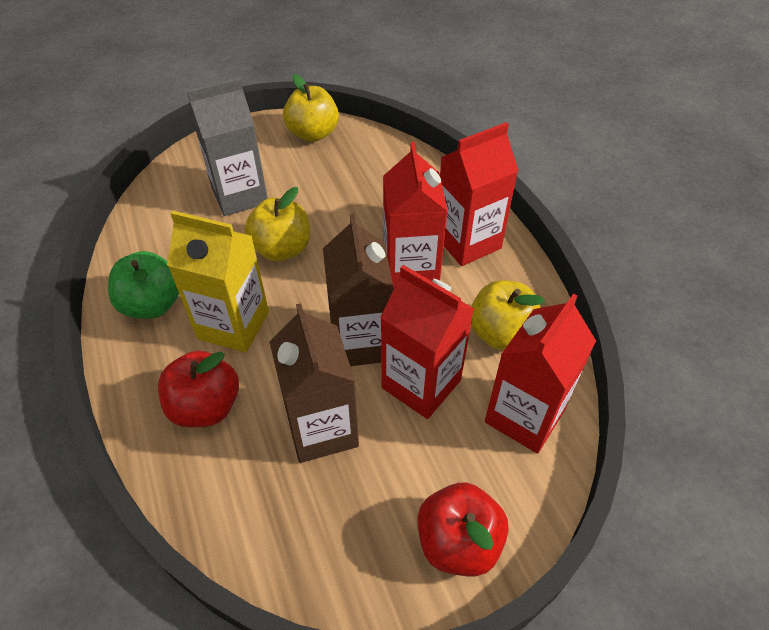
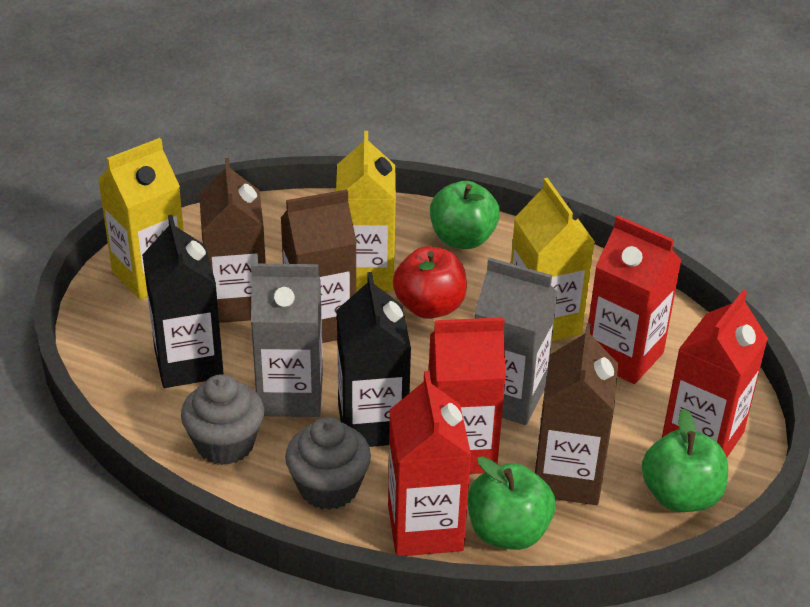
black carton: 0 -> 2
brown carton: 2 -> 3
green apple: 1 -> 3
grey carton: 1 -> 2
grey cupcake: 0 -> 2
red apple: 2 -> 1
yellow apple: 3 -> 0
yellow carton: 1 -> 3

